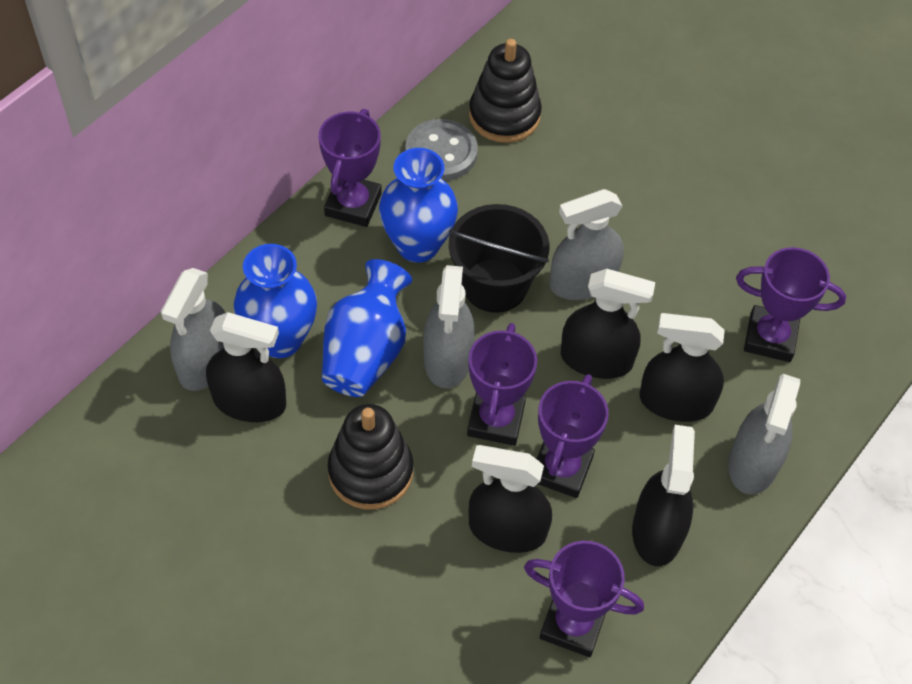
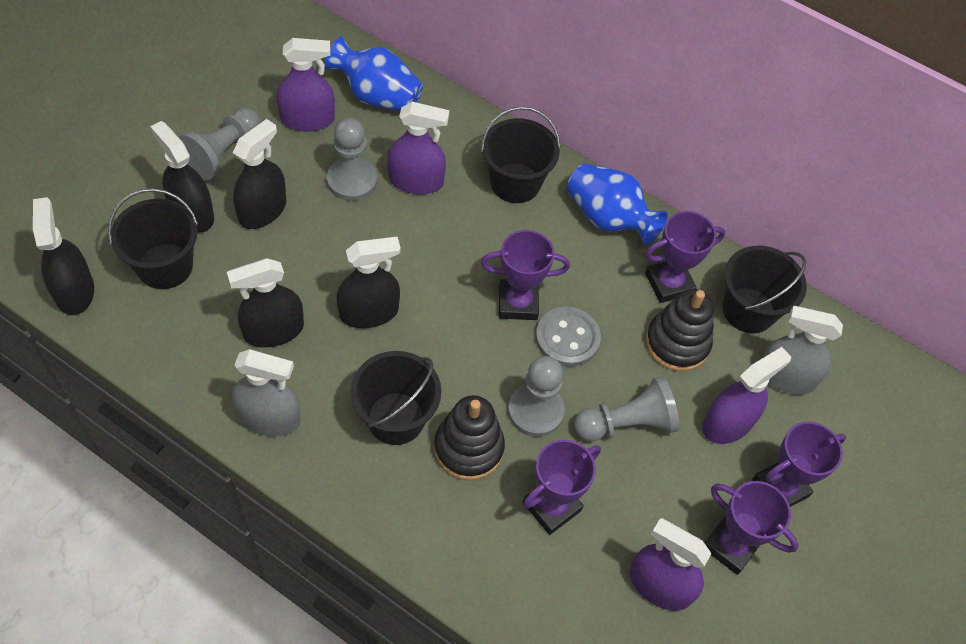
black bucket: 1 -> 4
blue vase: 3 -> 2
grey pawn: 0 -> 4
grey spray bottle: 4 -> 2
purple spray bottle: 0 -> 4

